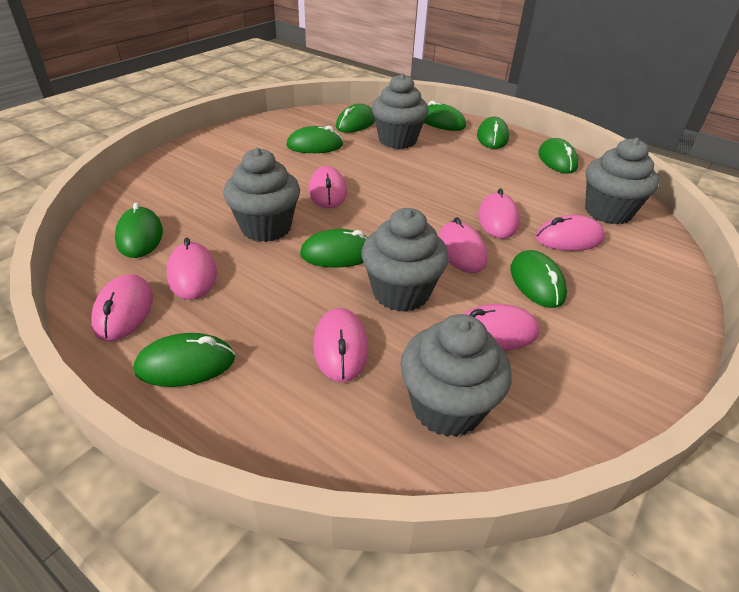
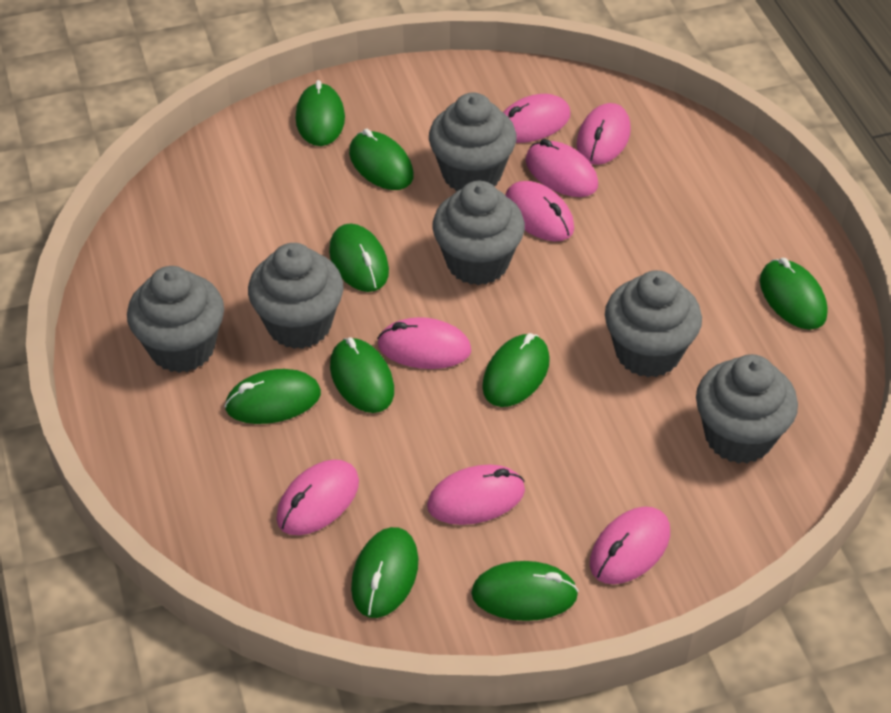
grey cupcake: 5 -> 6

